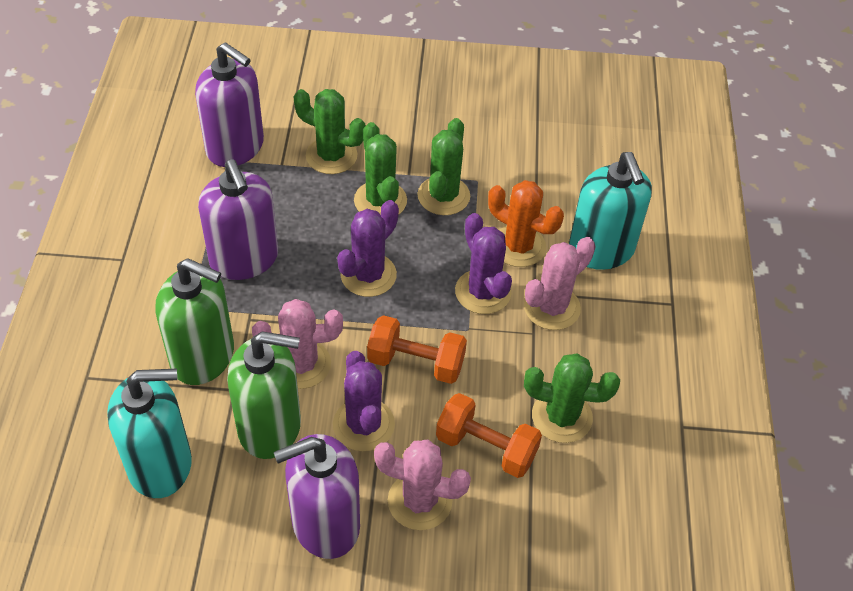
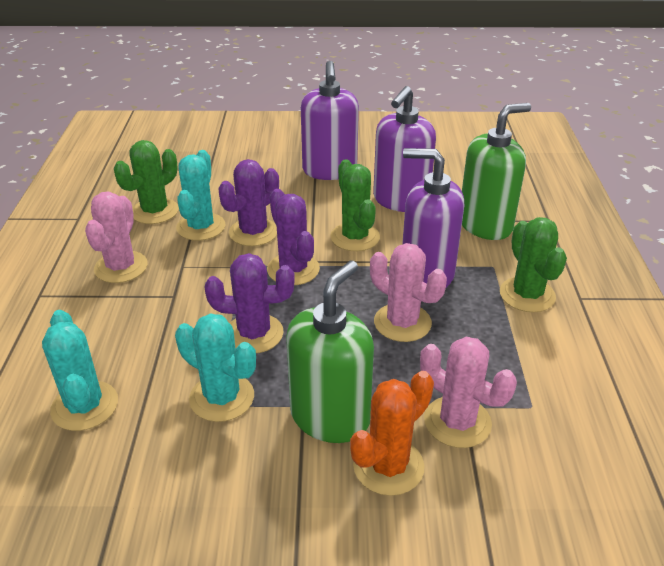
green cactus: 4 -> 3
orange dumbbell: 2 -> 0
turquoise cactus: 0 -> 3
turquoise soap dispenser: 2 -> 0

